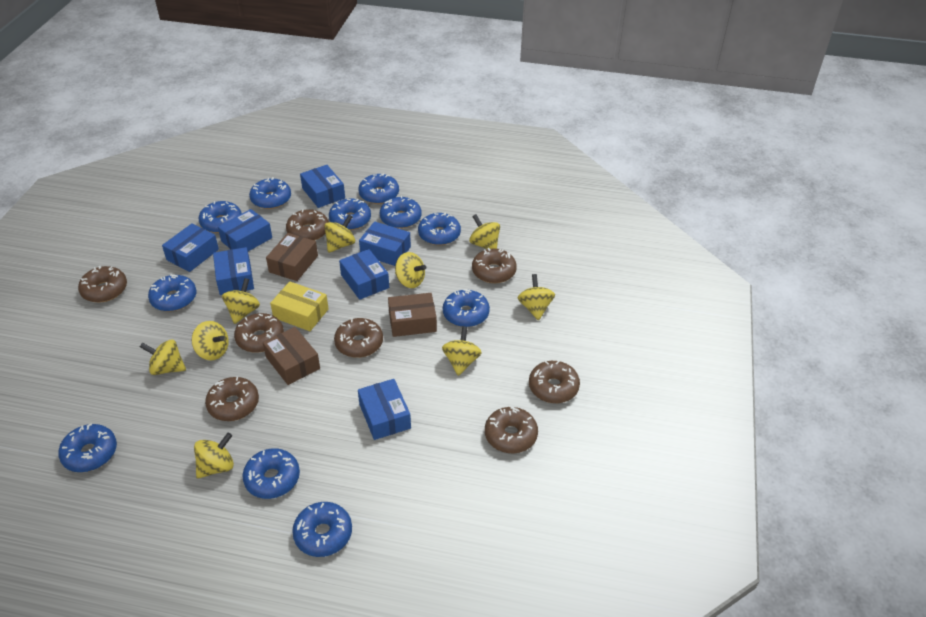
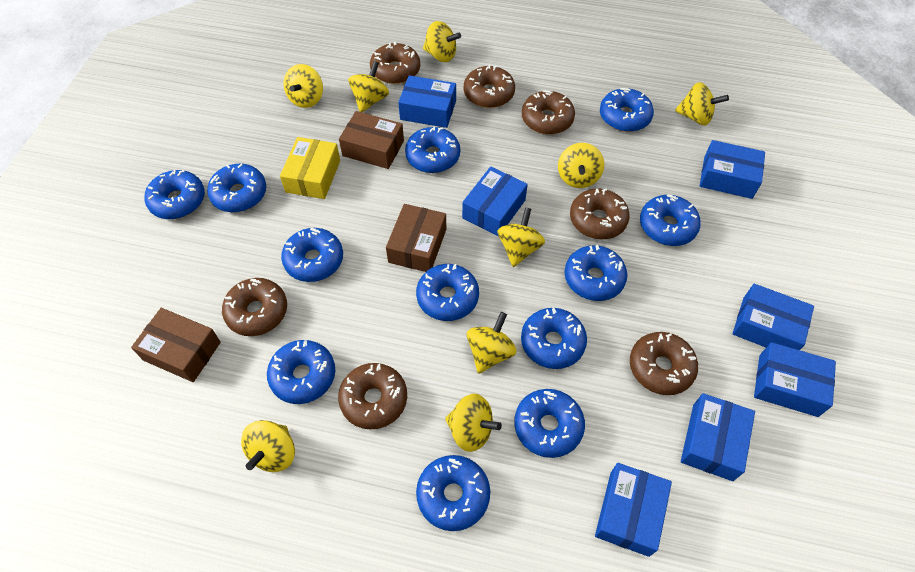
blue donut: 11 -> 12
brown donut: 8 -> 7

